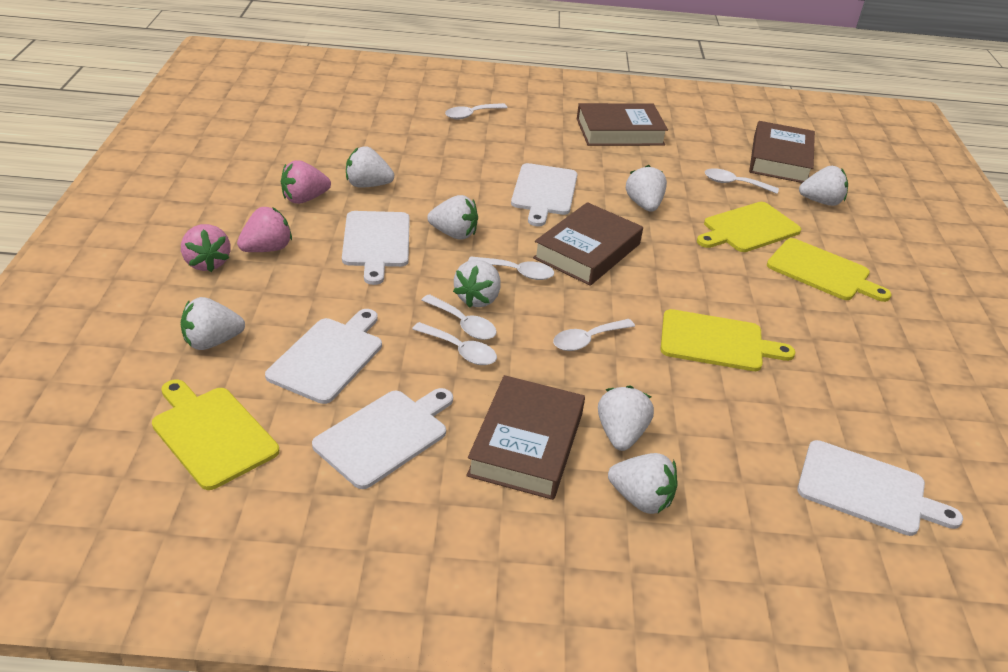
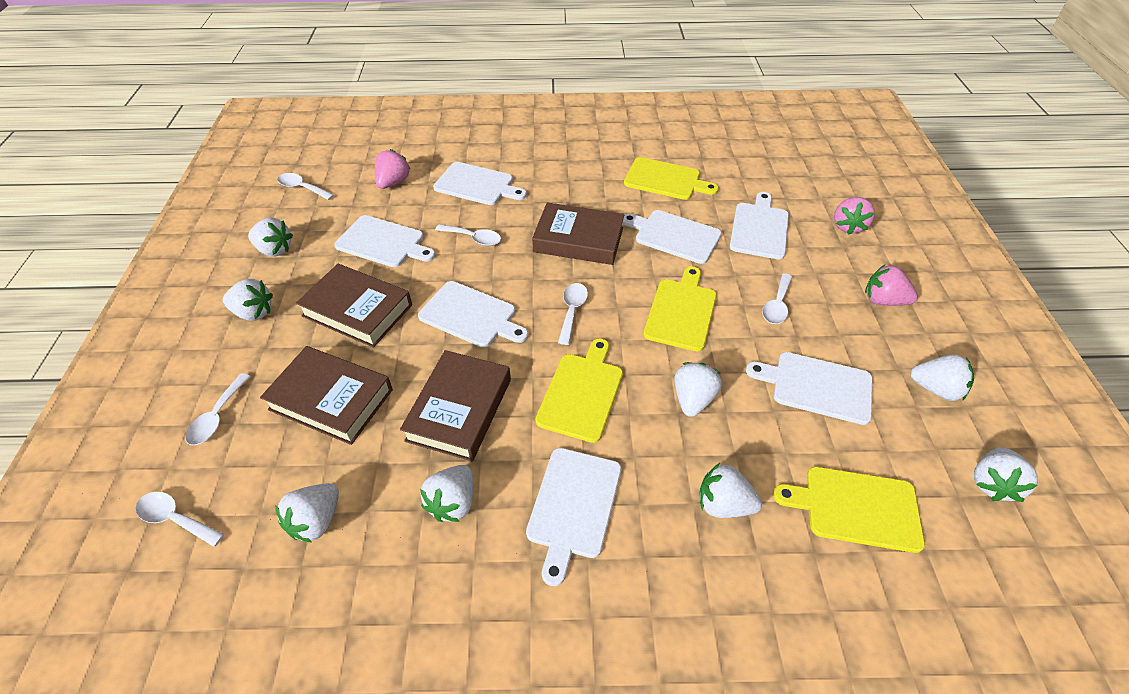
white cutting board: 5 -> 7

